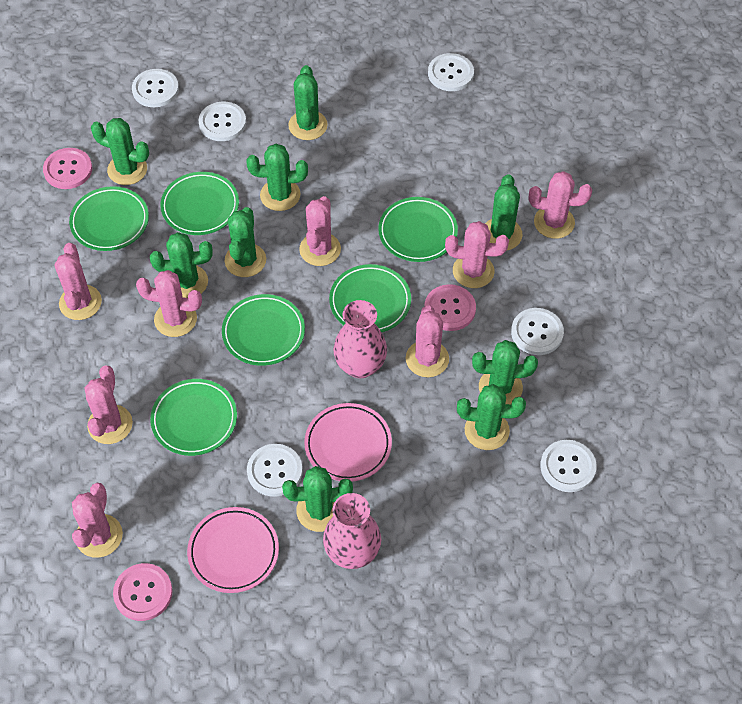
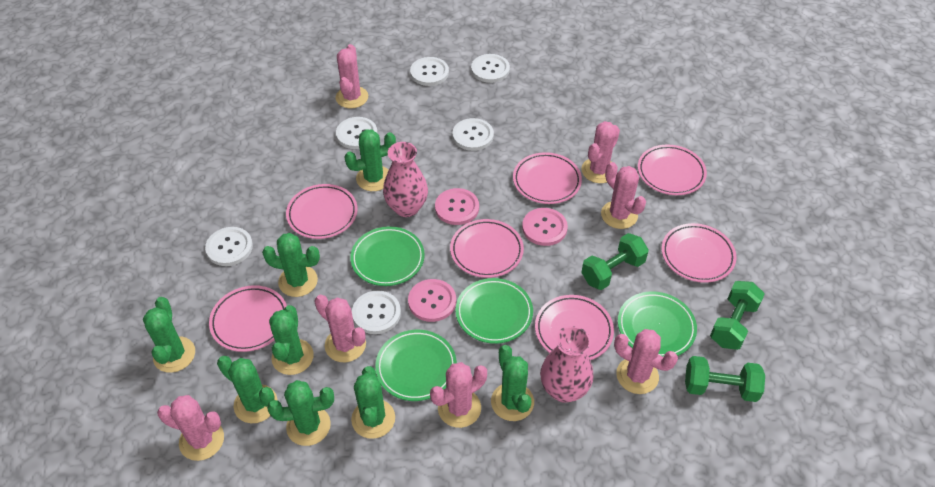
green cactus: 9 -> 8
green dumbbell: 0 -> 3
green plate: 6 -> 4
pink cactus: 8 -> 7
pink plate: 2 -> 7

